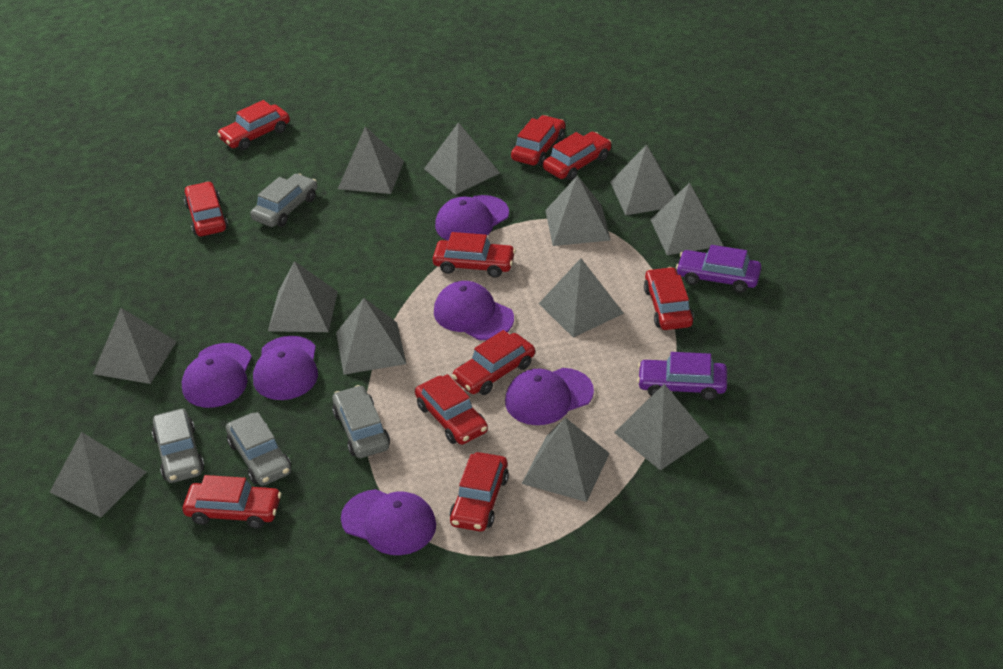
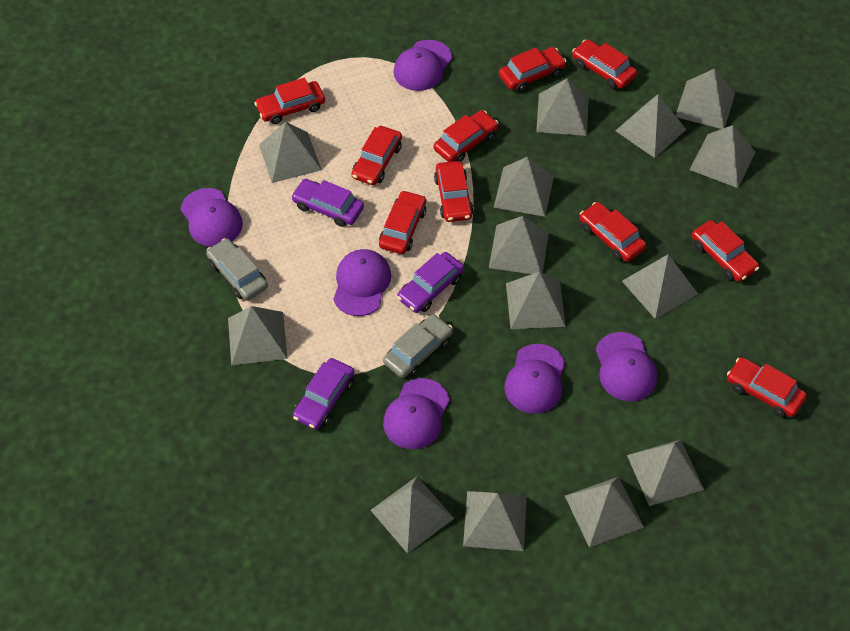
grey car: 4 -> 2
grey pyramid: 12 -> 14
purple car: 2 -> 3

